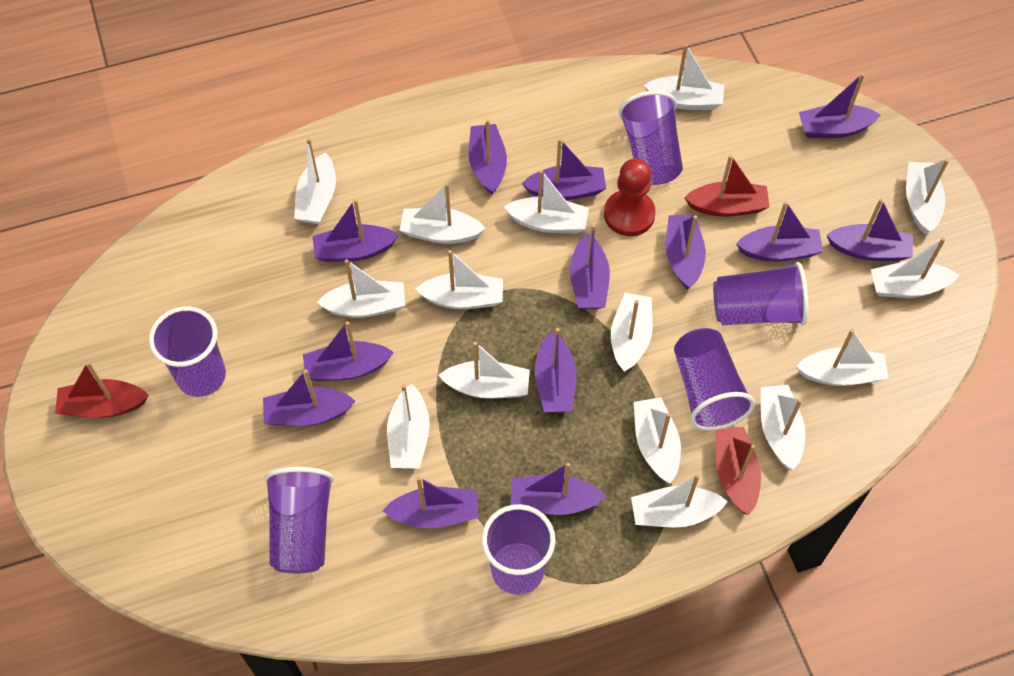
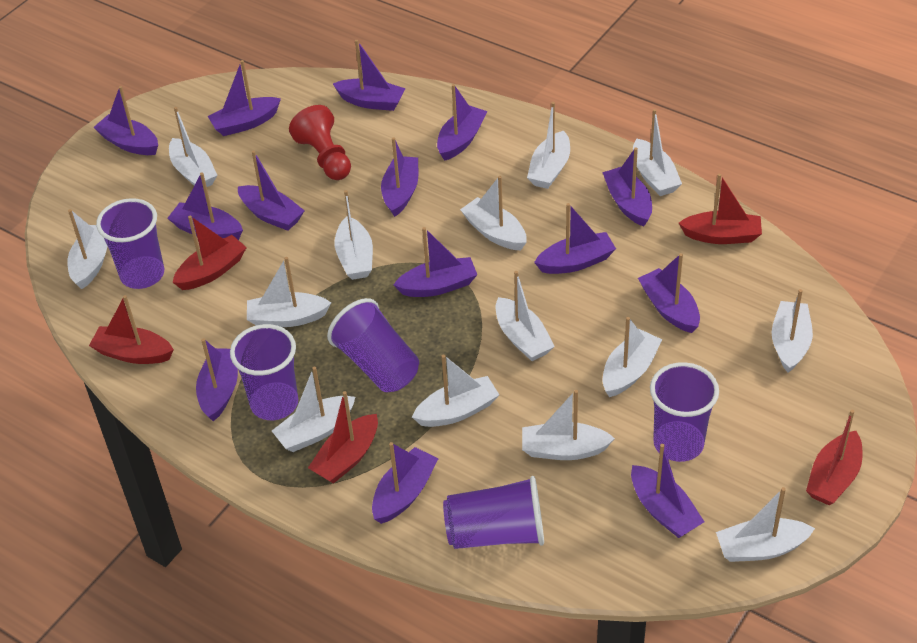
purple boat: 13 -> 14
purple cup: 6 -> 5
red boat: 3 -> 5
white boat: 15 -> 14

